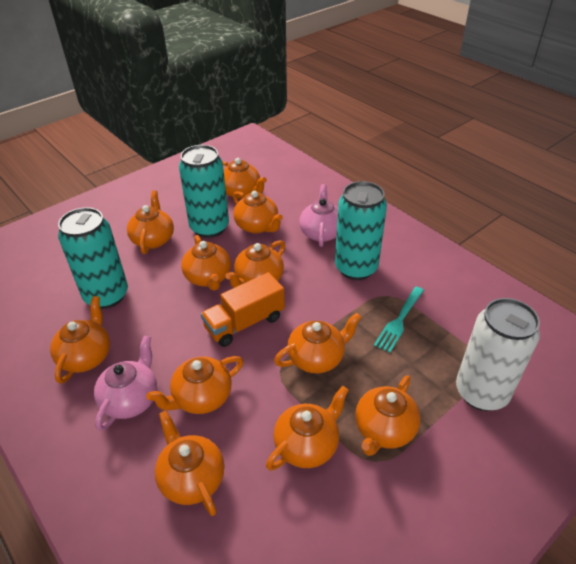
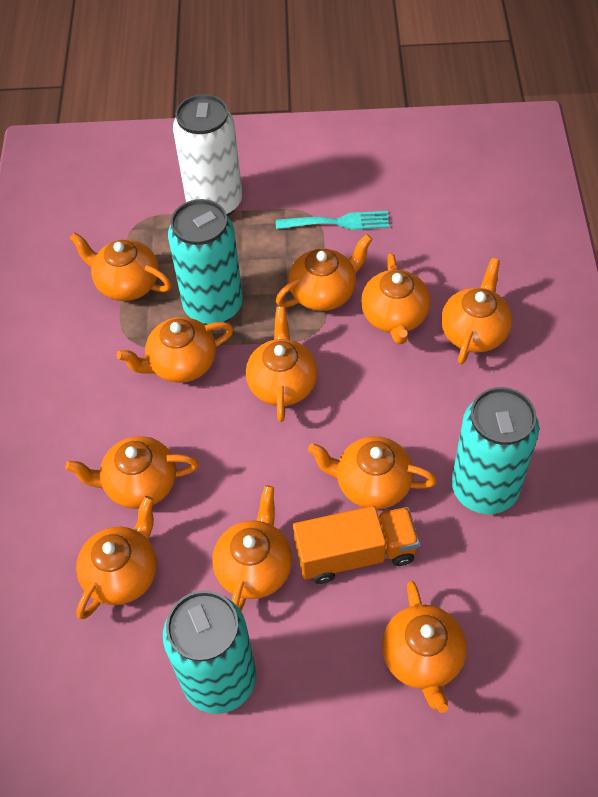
pink teapot: 2 -> 0

